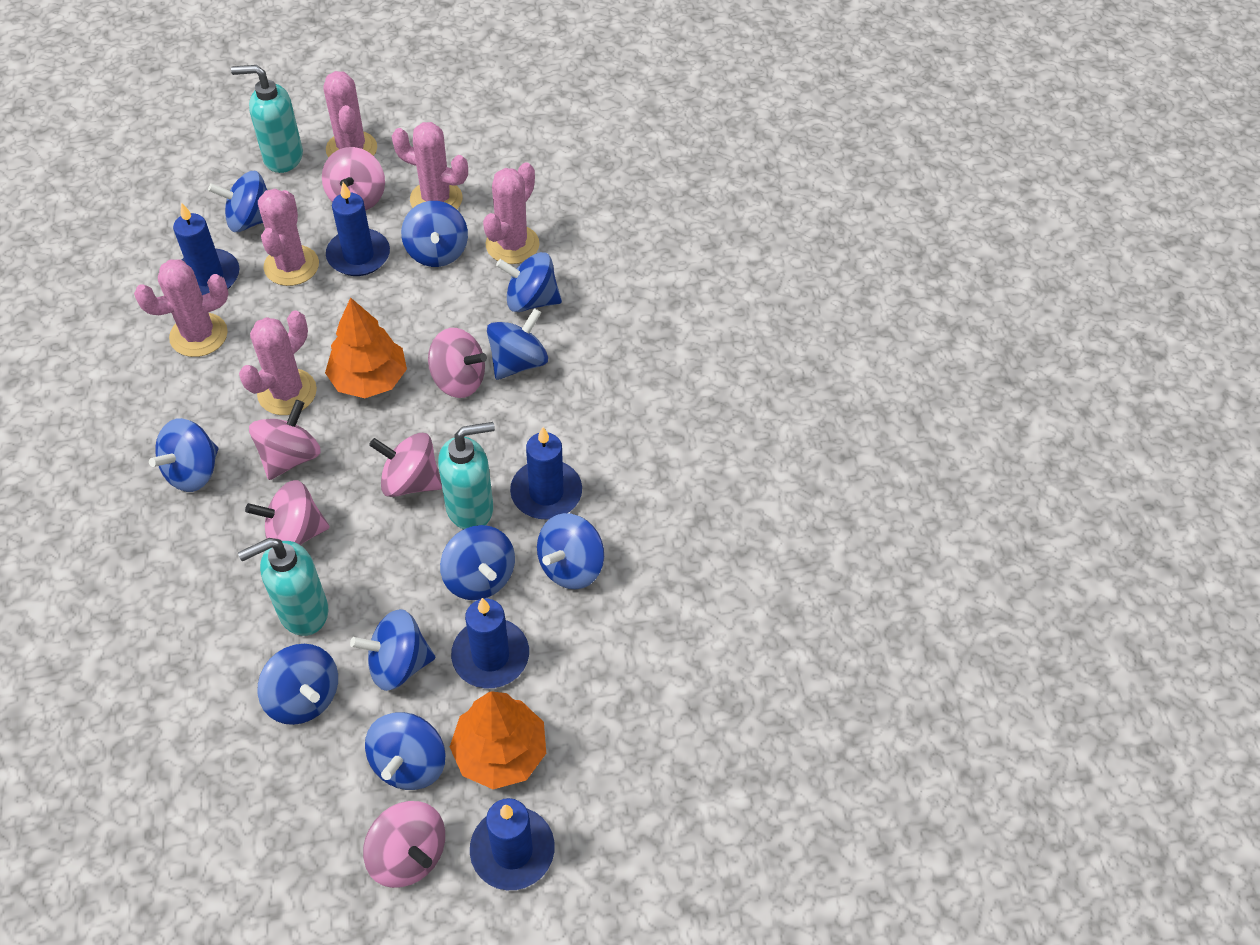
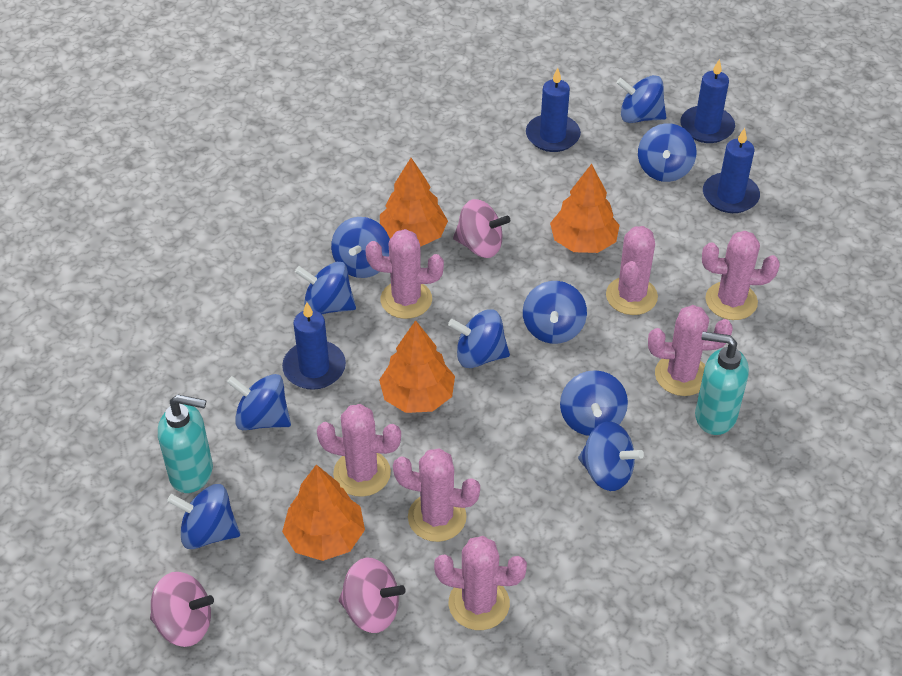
blue candle: 5 -> 4
orange tree: 2 -> 4
pink cactus: 6 -> 7
pink spinning top: 6 -> 3
turquoise soap dispenser: 3 -> 2

